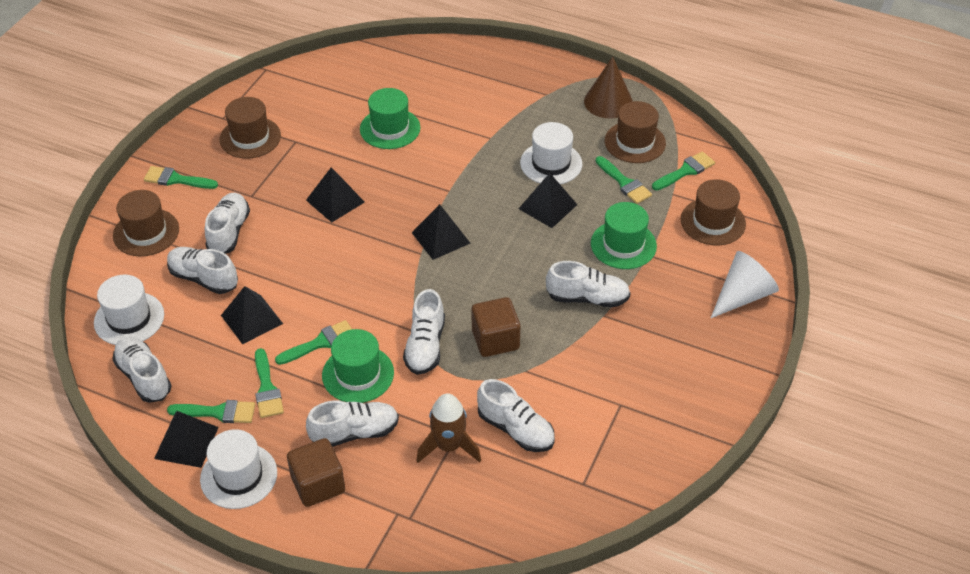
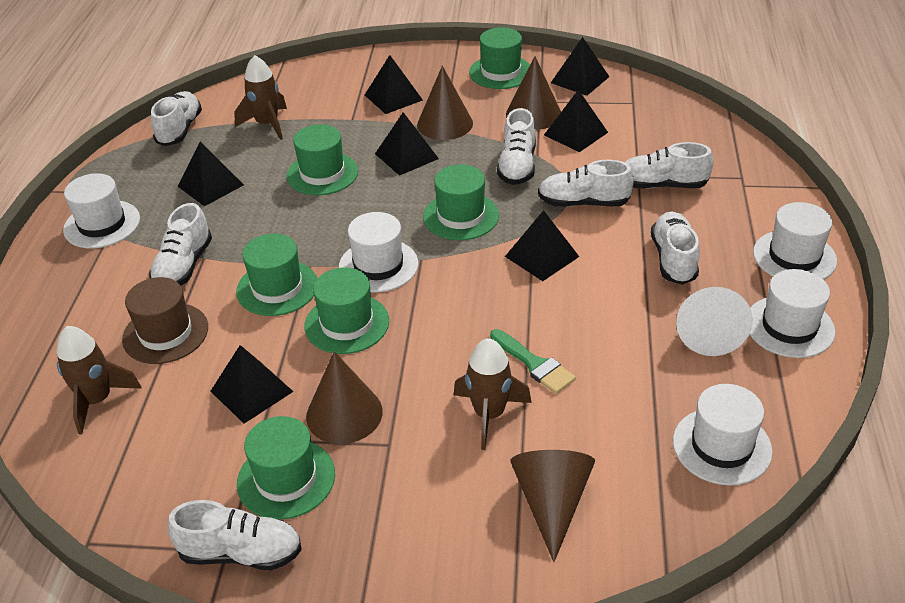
black pyramid: 5 -> 7
brown cone: 1 -> 4
brown cube: 2 -> 0
brown hat: 4 -> 1
brown rocket: 1 -> 3
green brush: 6 -> 1
green hat: 3 -> 6
white hat: 3 -> 5

